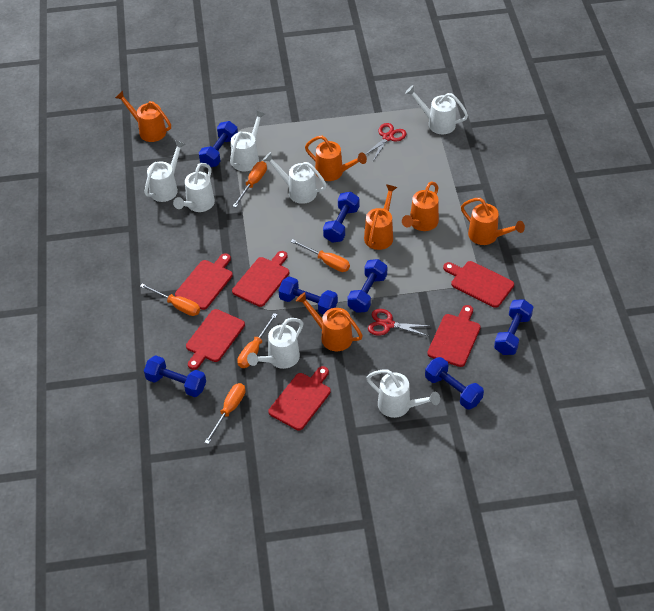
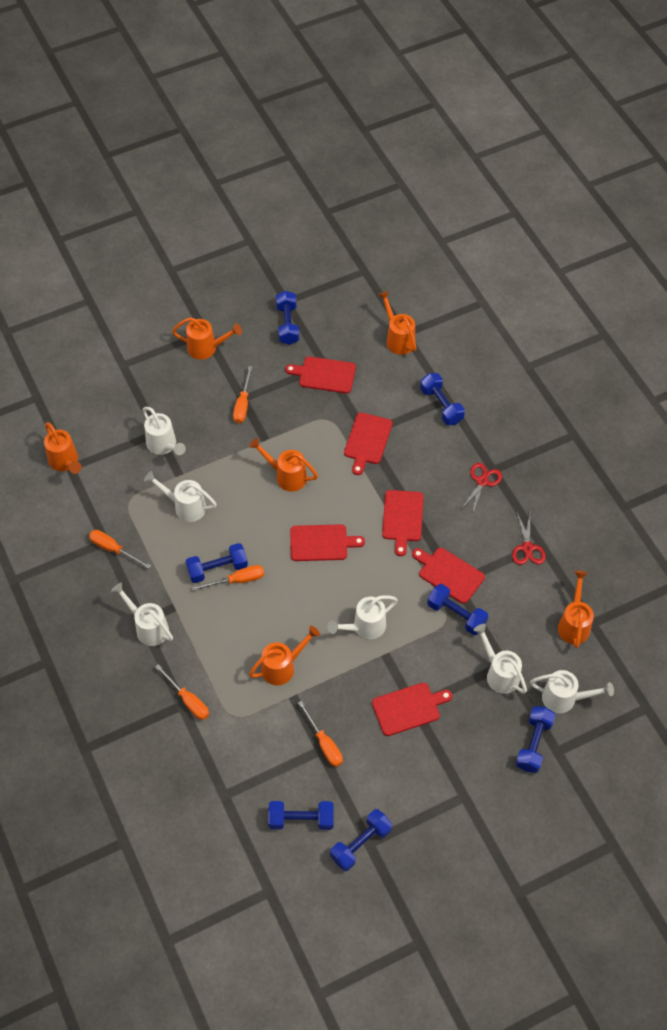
white watering can: 7 -> 6

